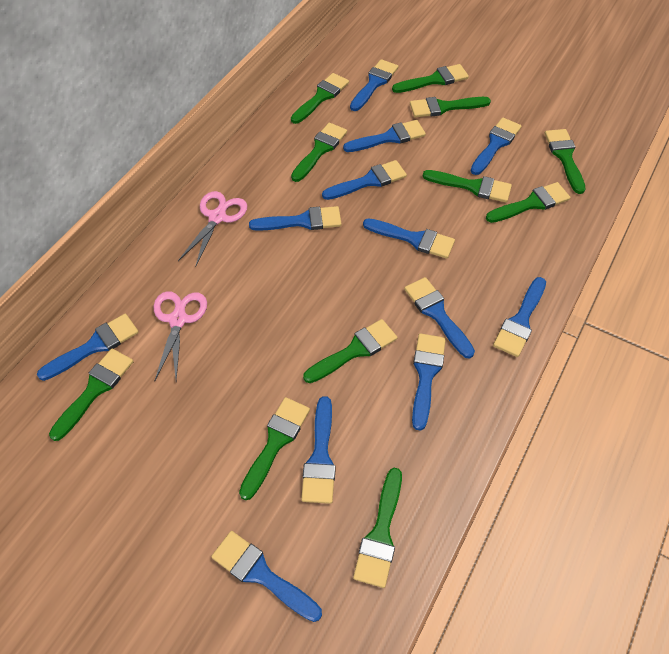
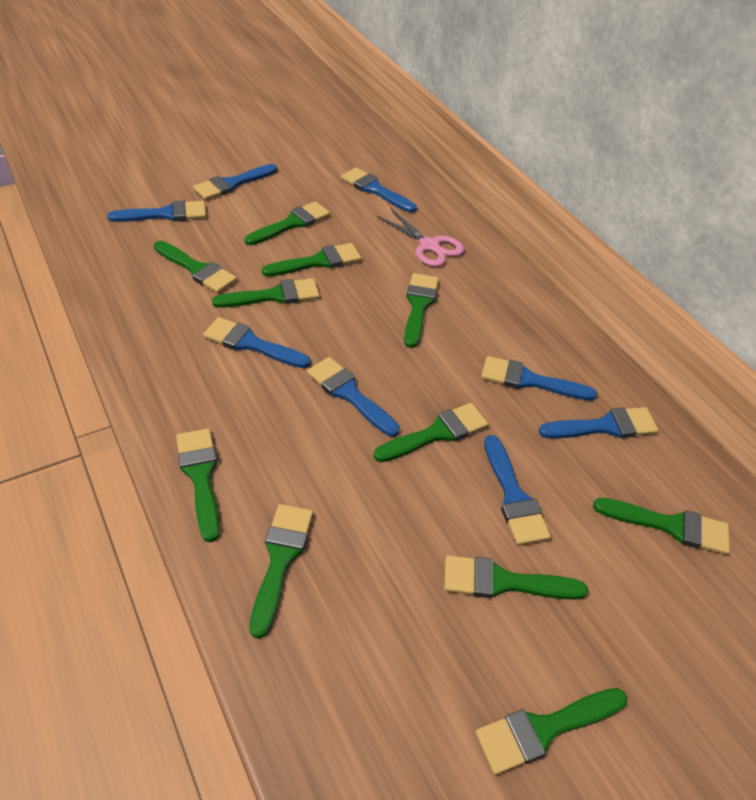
blue brush: 12 -> 8
pink scissors: 2 -> 1

